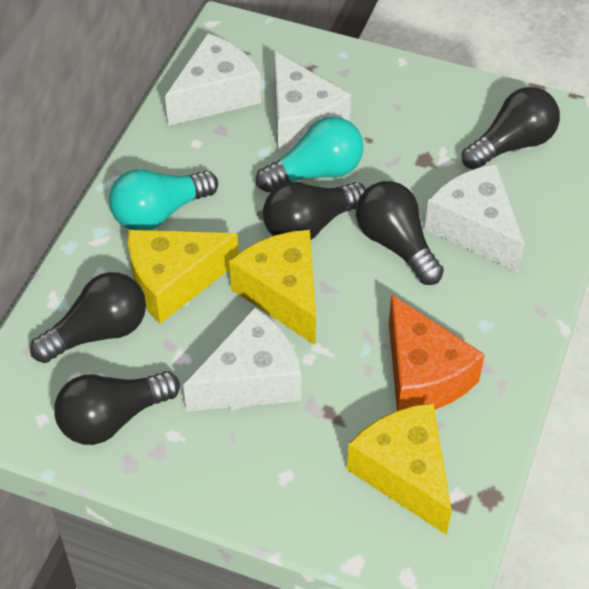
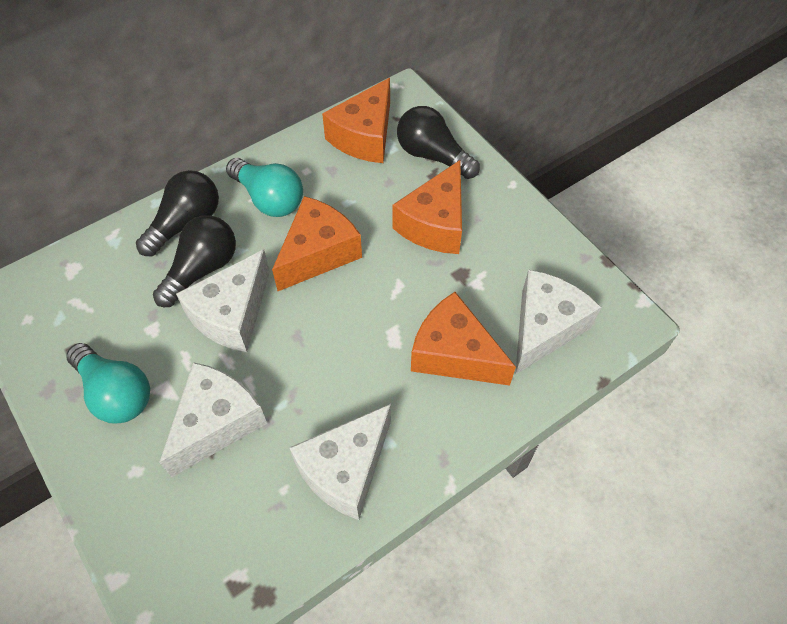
black light bulb: 5 -> 3
orange cheese: 1 -> 4
yellow cheese: 3 -> 0

